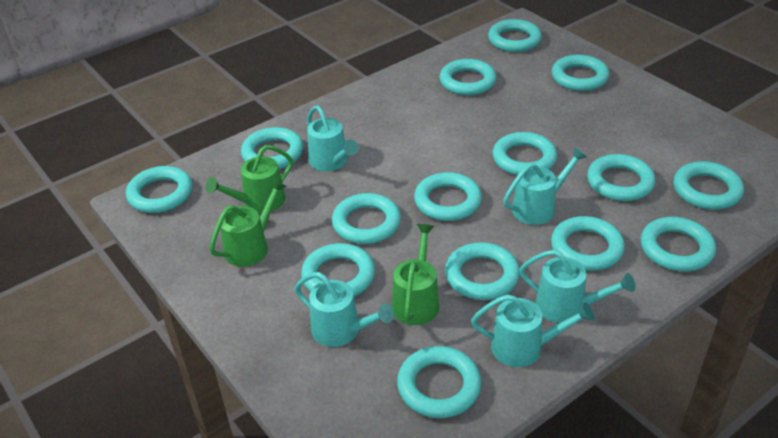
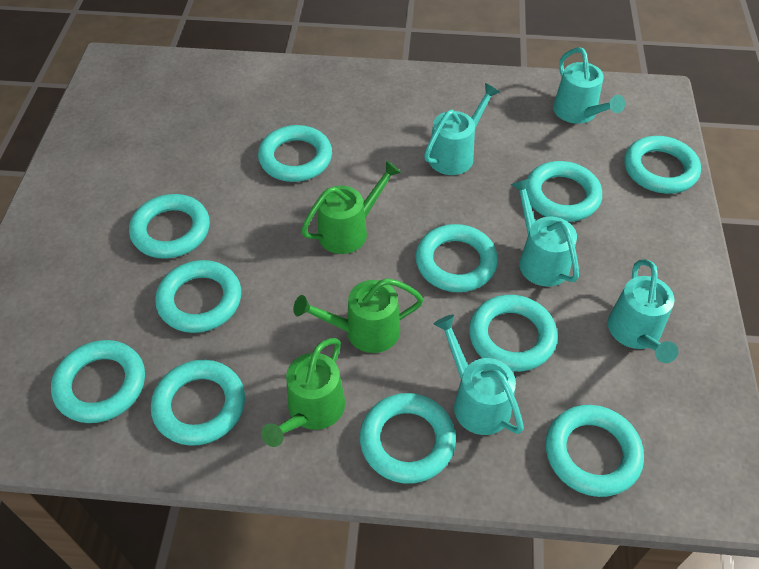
turquoise ring: 15 -> 11

